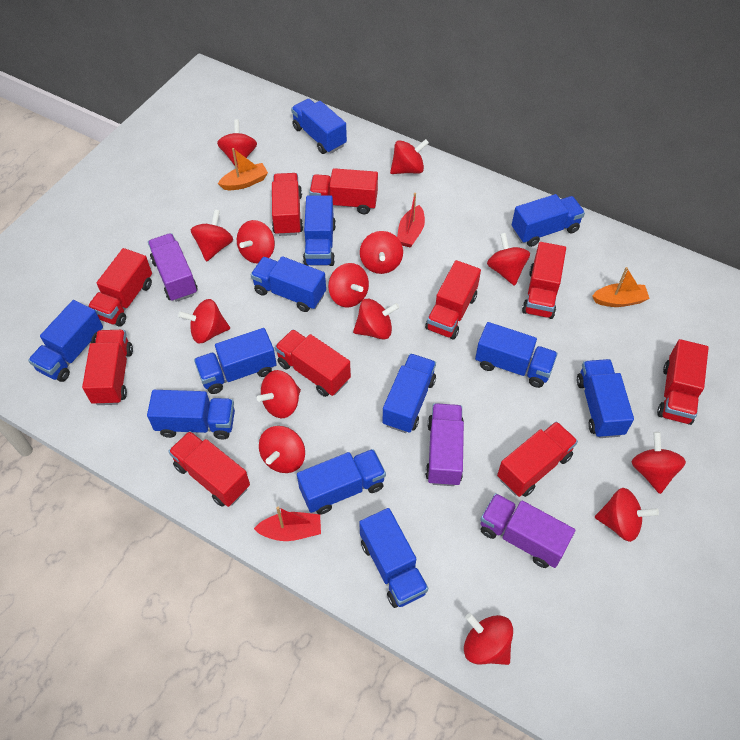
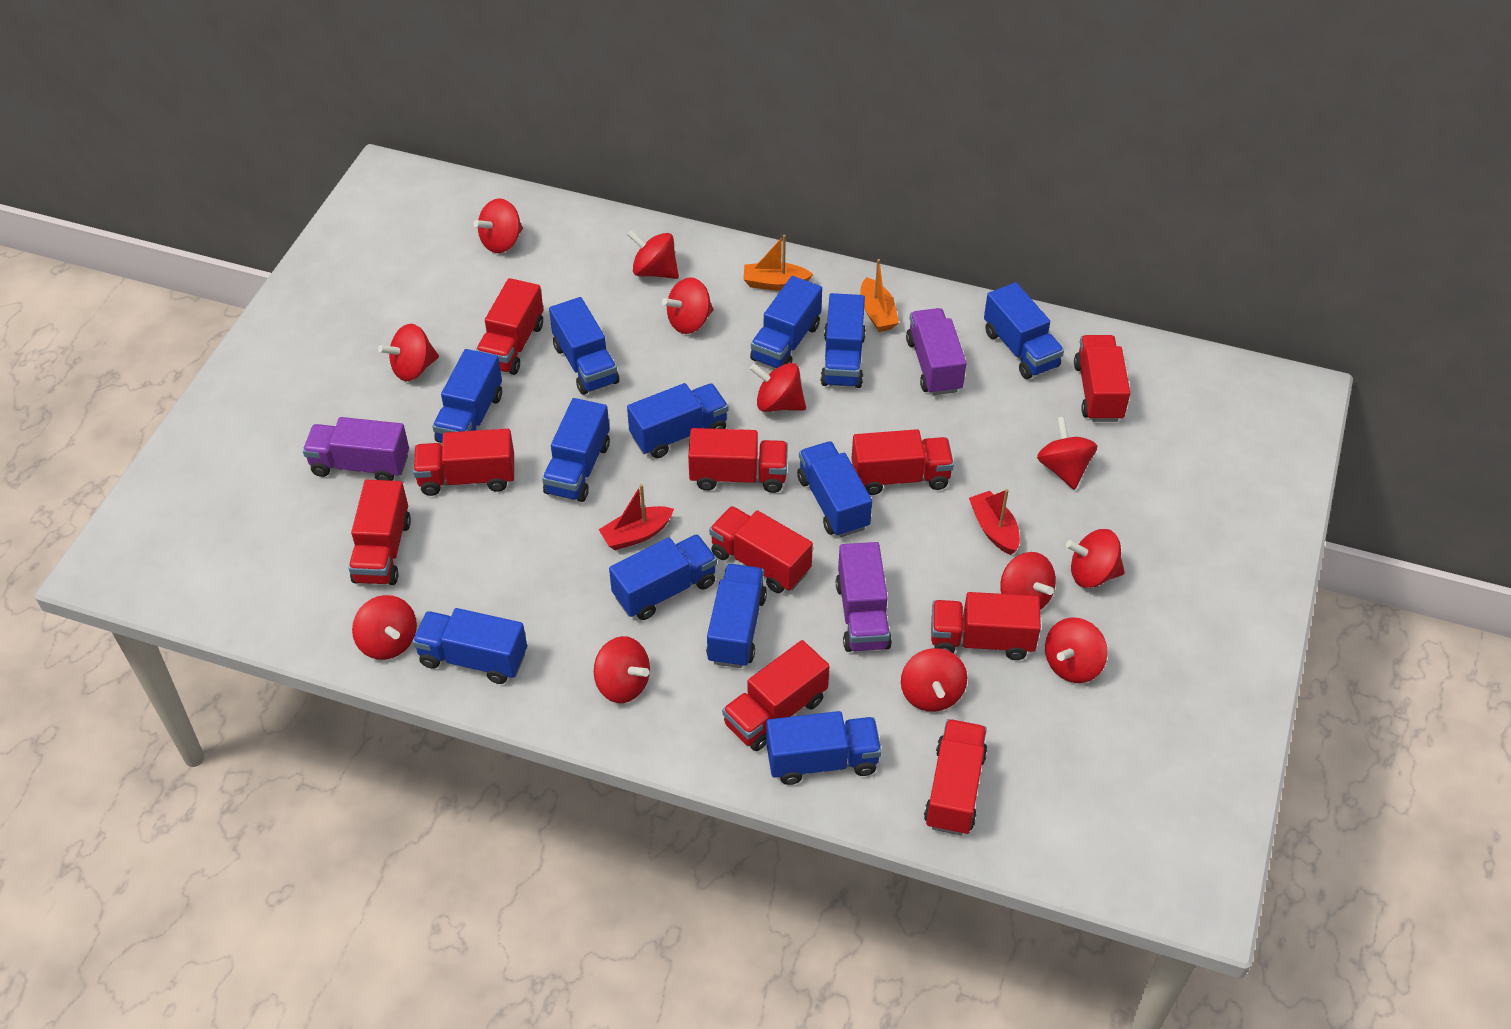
red spinning top: 14 -> 12

